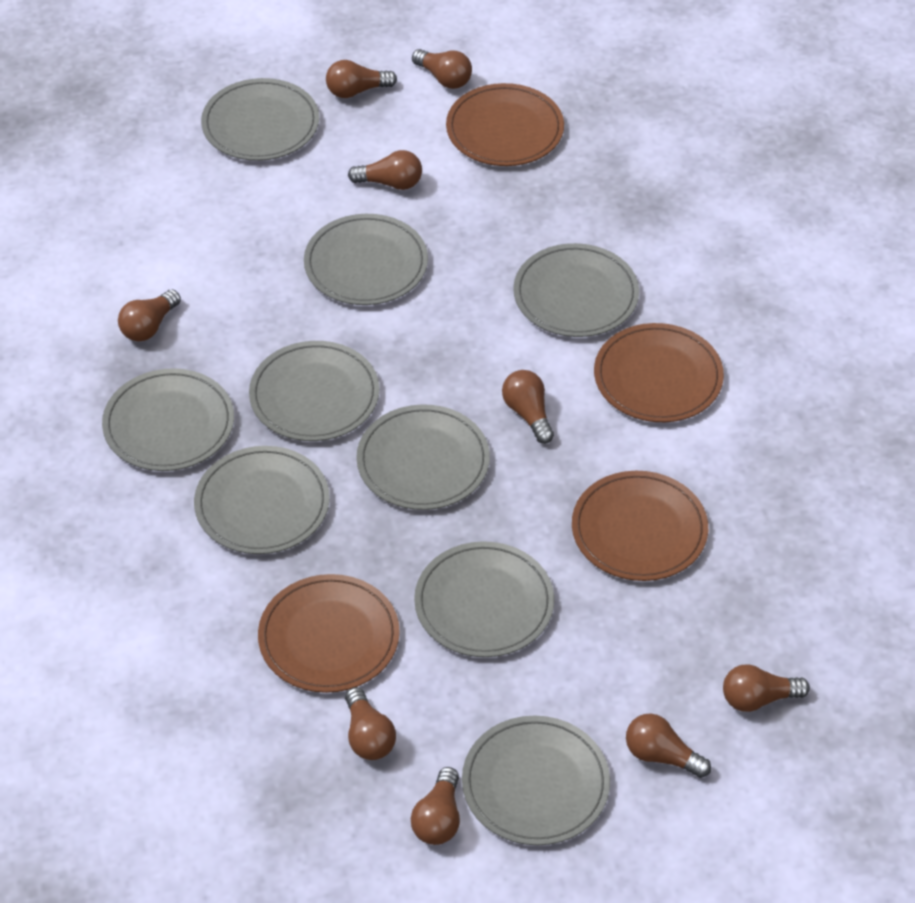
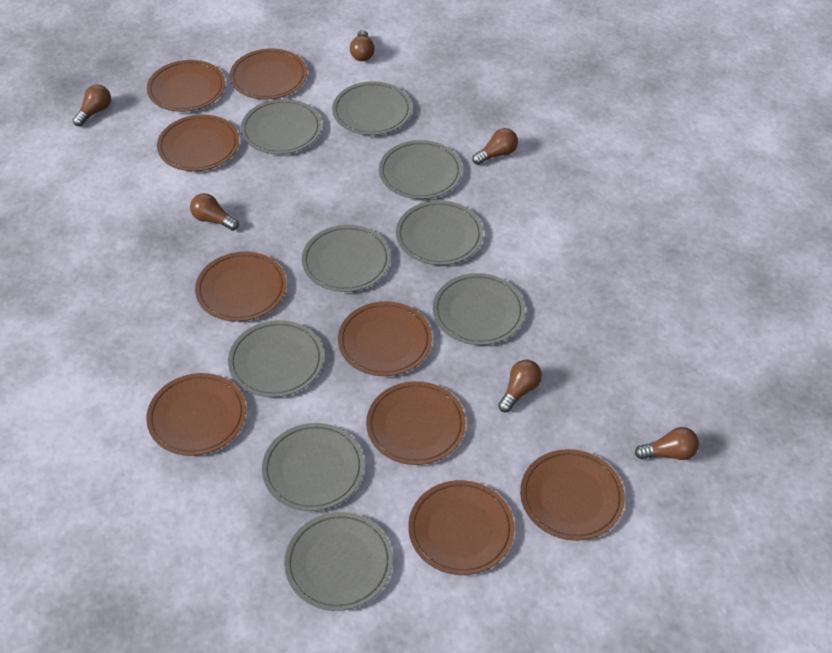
brown light bulb: 9 -> 6
brown plate: 4 -> 9

